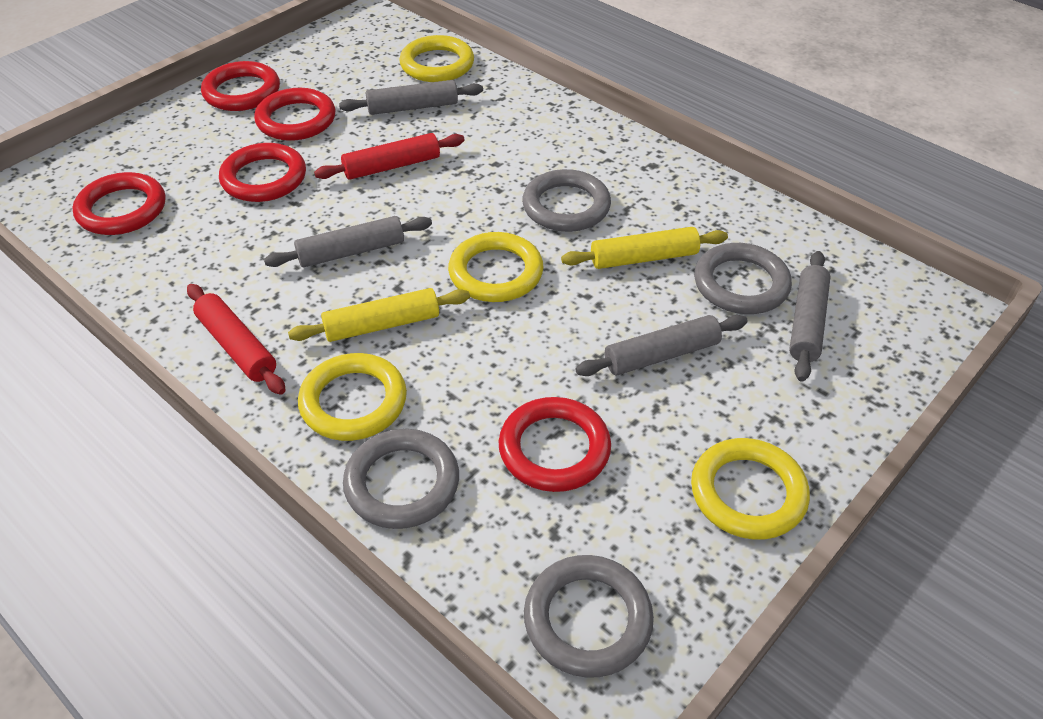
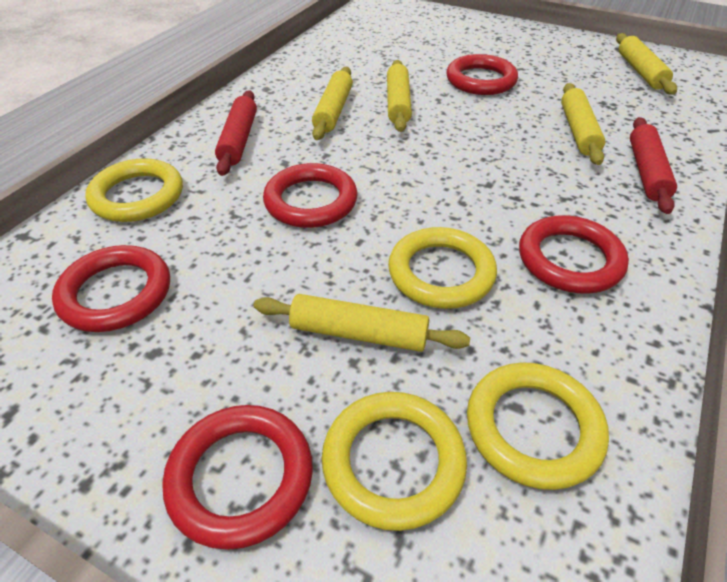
grey ring: 4 -> 0
grey rolling pin: 4 -> 0
yellow rolling pin: 2 -> 5

